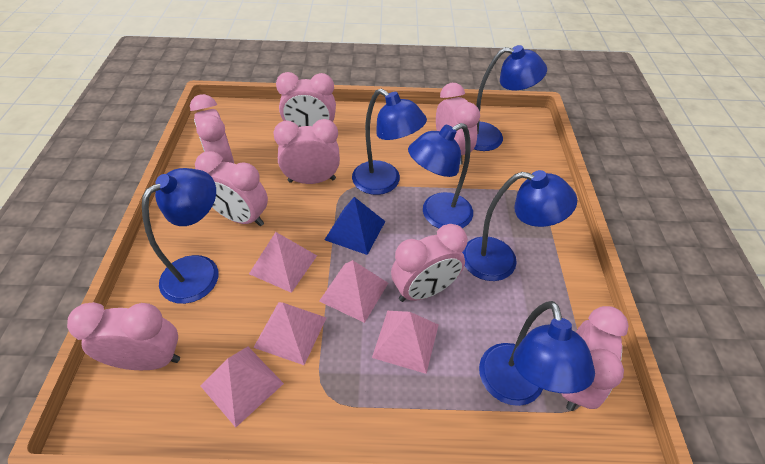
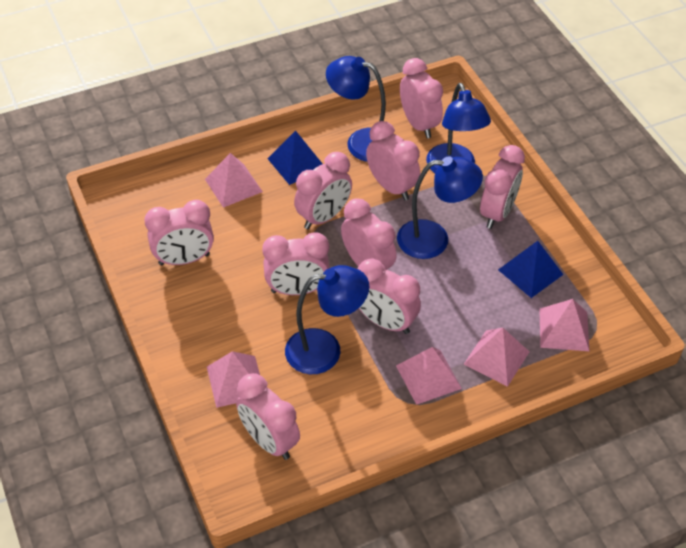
blue lamp: 6 -> 4
blue pyramid: 1 -> 2
pink clock: 8 -> 9

